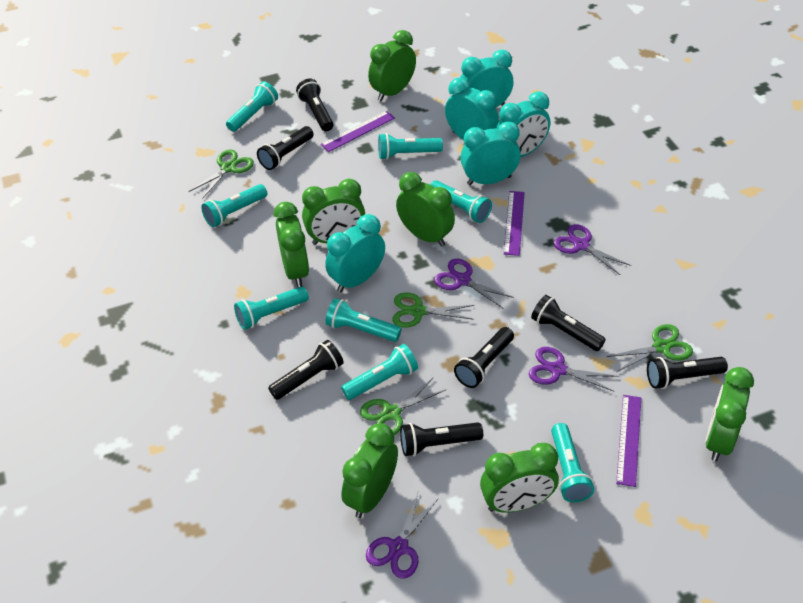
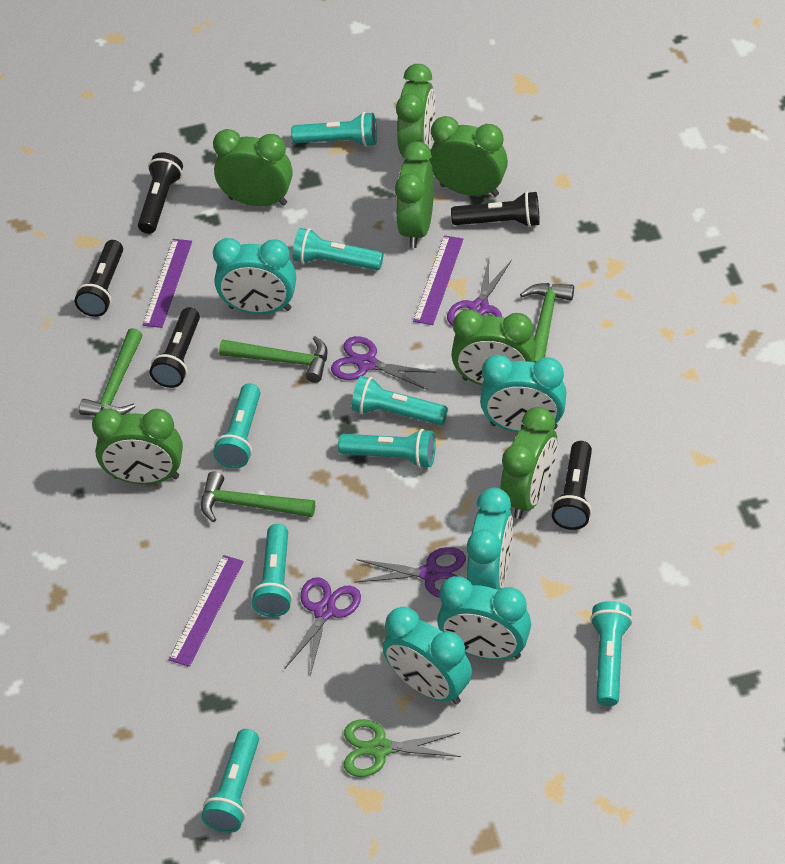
black flashlight: 7 -> 5
green hammer: 0 -> 4
green scissors: 4 -> 1

